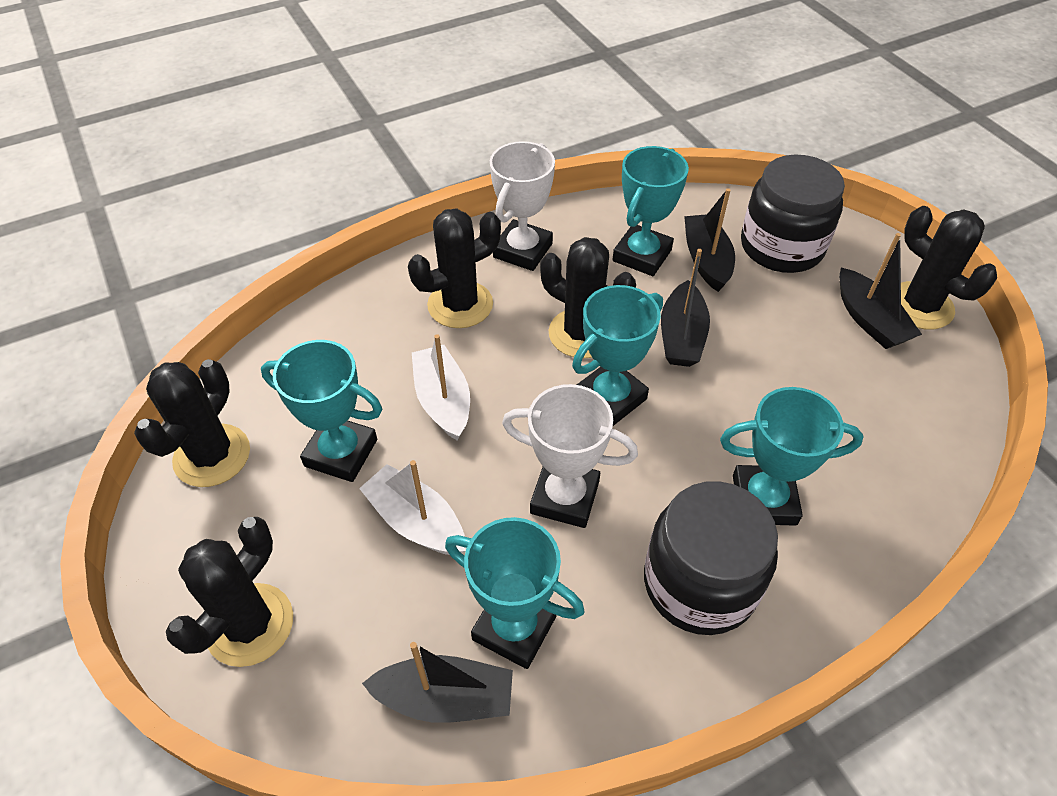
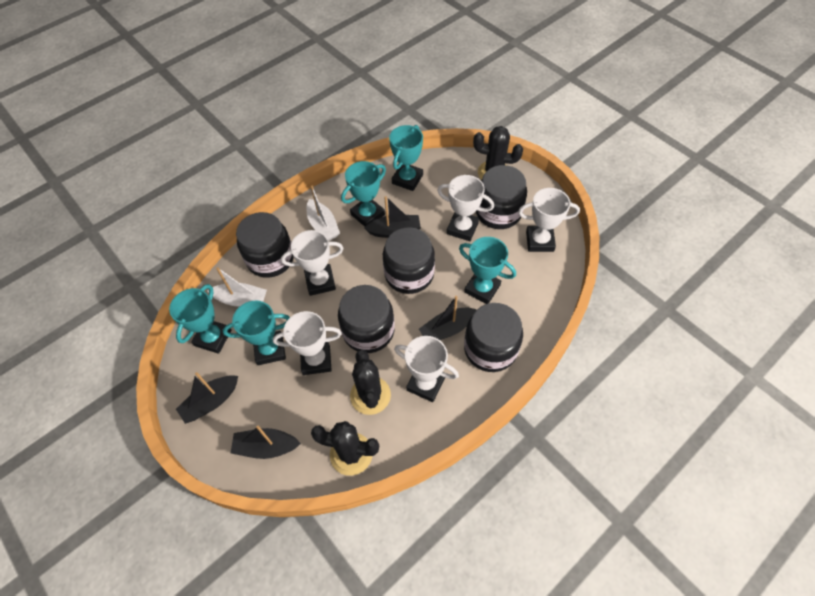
black cactus: 5 -> 3
black jar: 2 -> 5
white trophy: 2 -> 5

